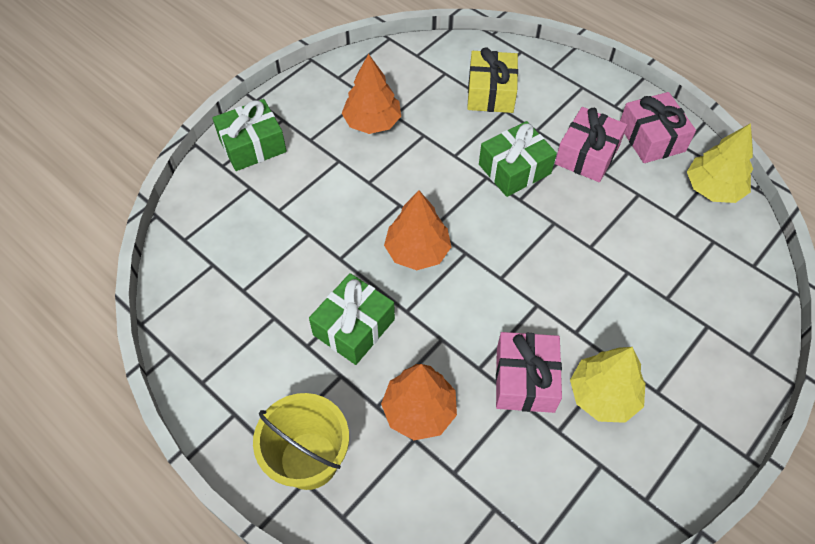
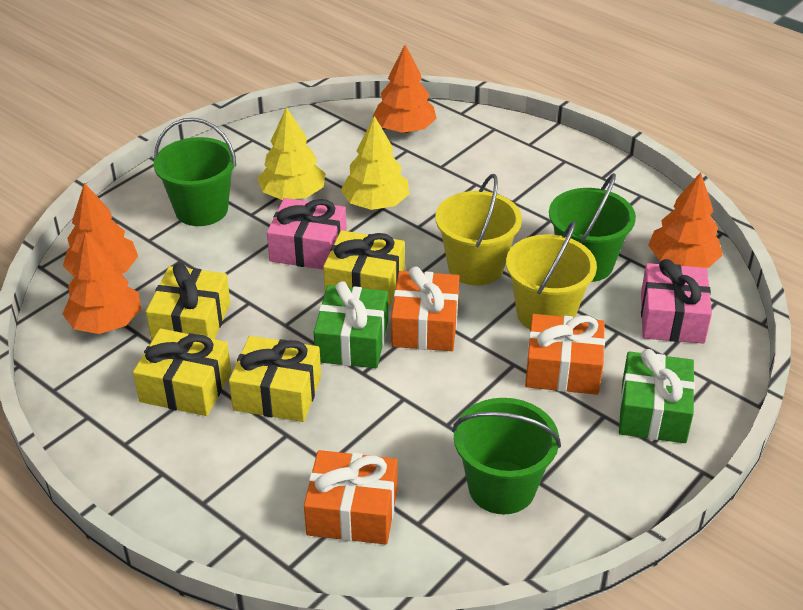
green bucket: 0 -> 3
green gift: 3 -> 2
orange gift: 0 -> 3
orange tree: 3 -> 4
pink gift: 3 -> 2
yellow bucket: 1 -> 2
yellow gift: 1 -> 4

